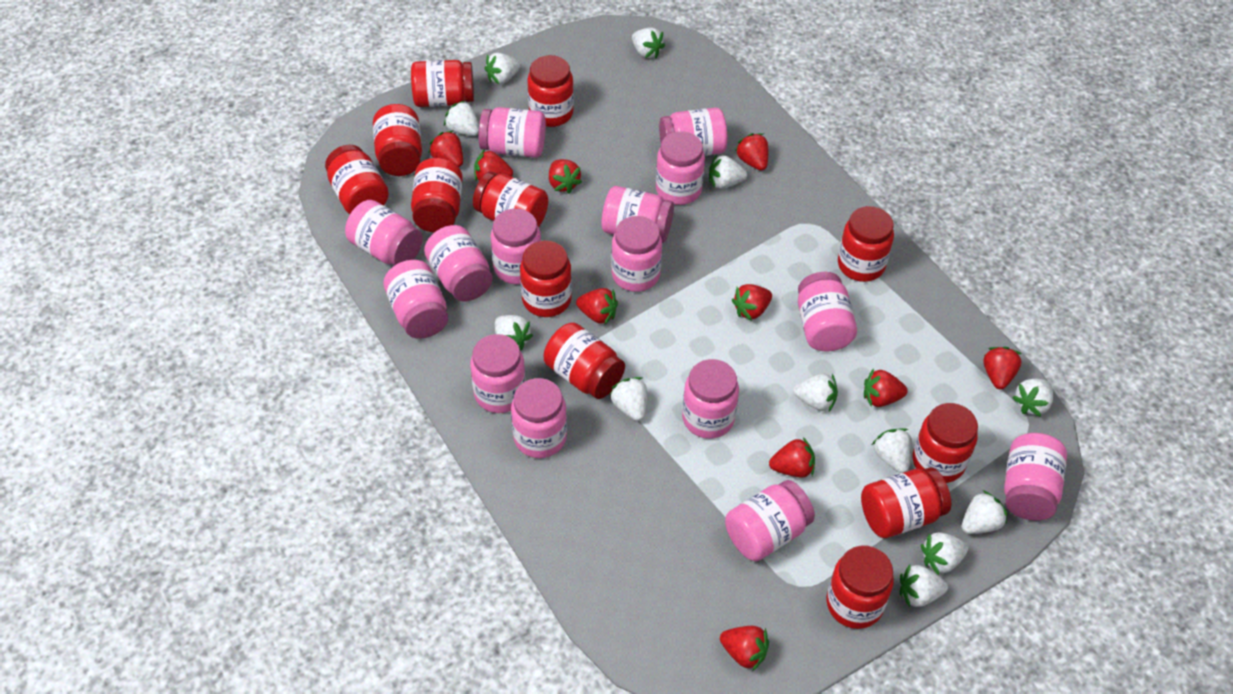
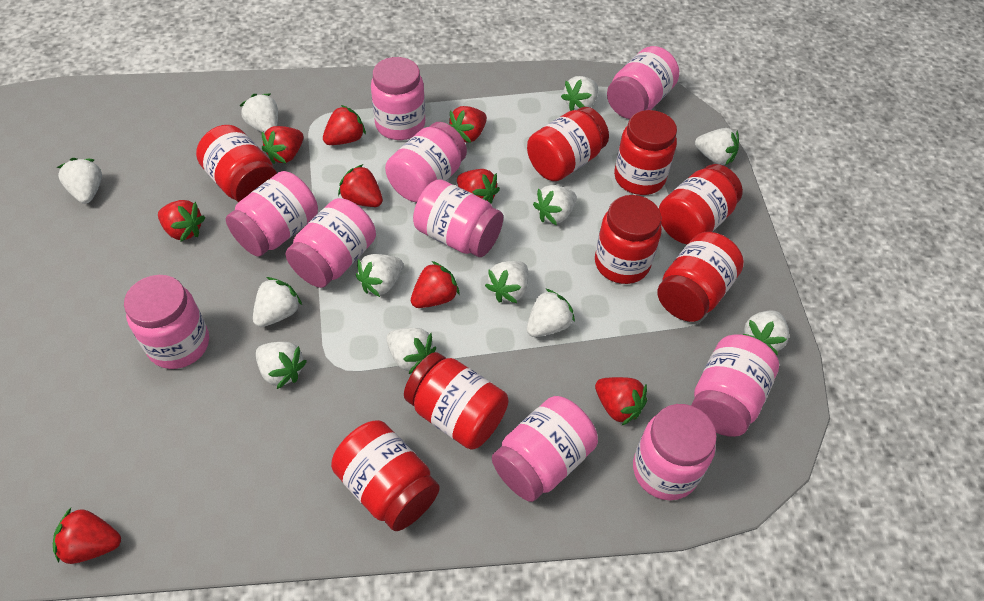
pink jar: 15 -> 10
red jar: 12 -> 8
red strawberry: 10 -> 9

